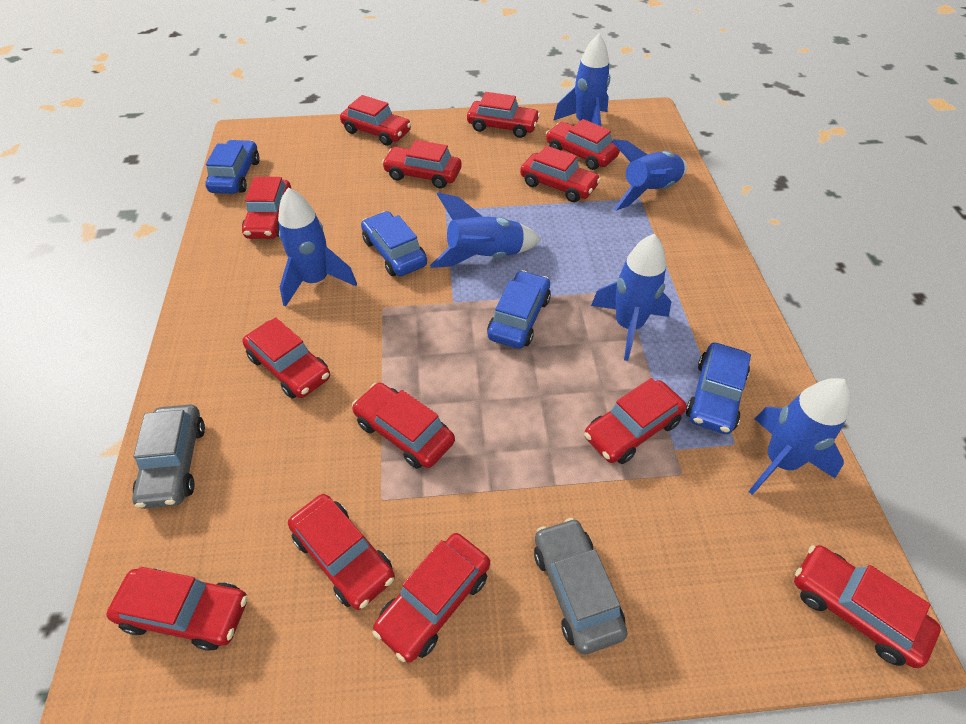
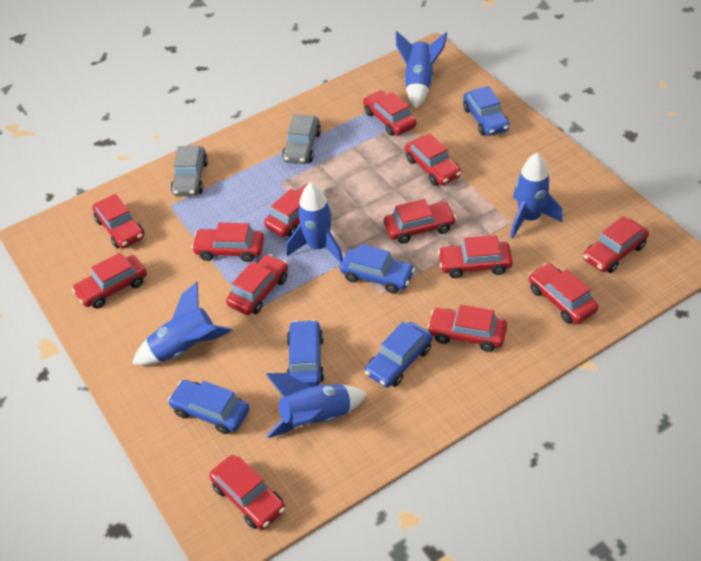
blue car: 4 -> 5
blue rocket: 6 -> 5

